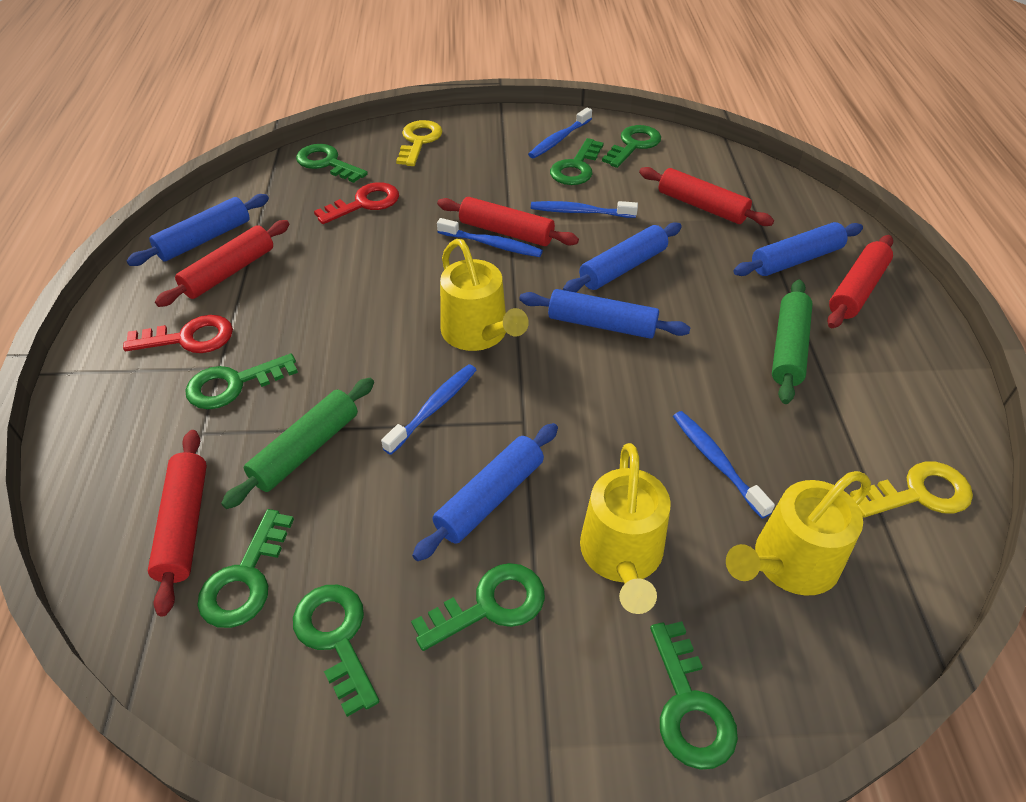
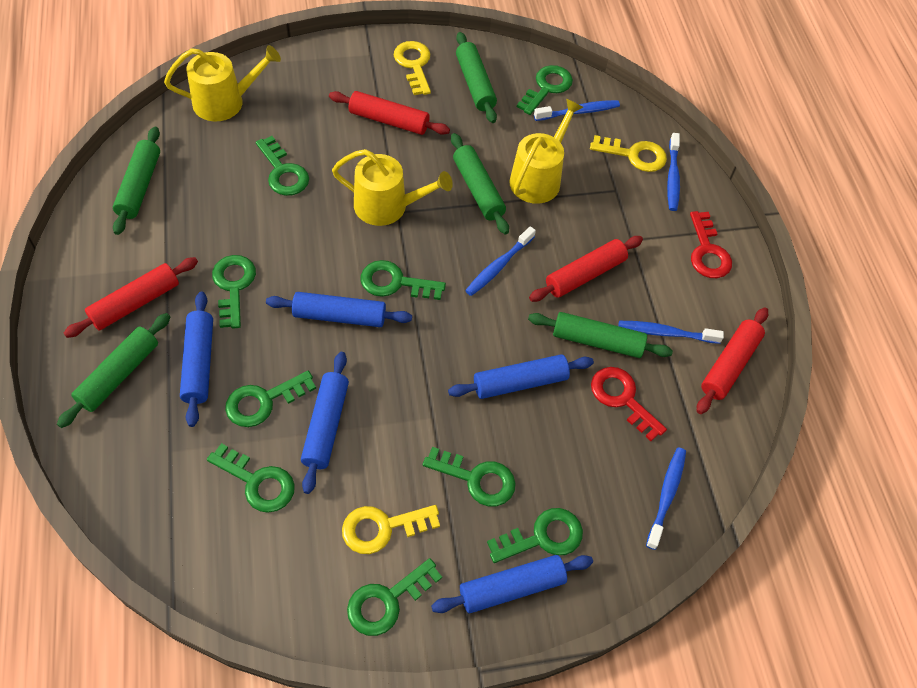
green key: 8 -> 9
green rolling pin: 2 -> 5
red rolling pin: 5 -> 4
yellow key: 2 -> 3

